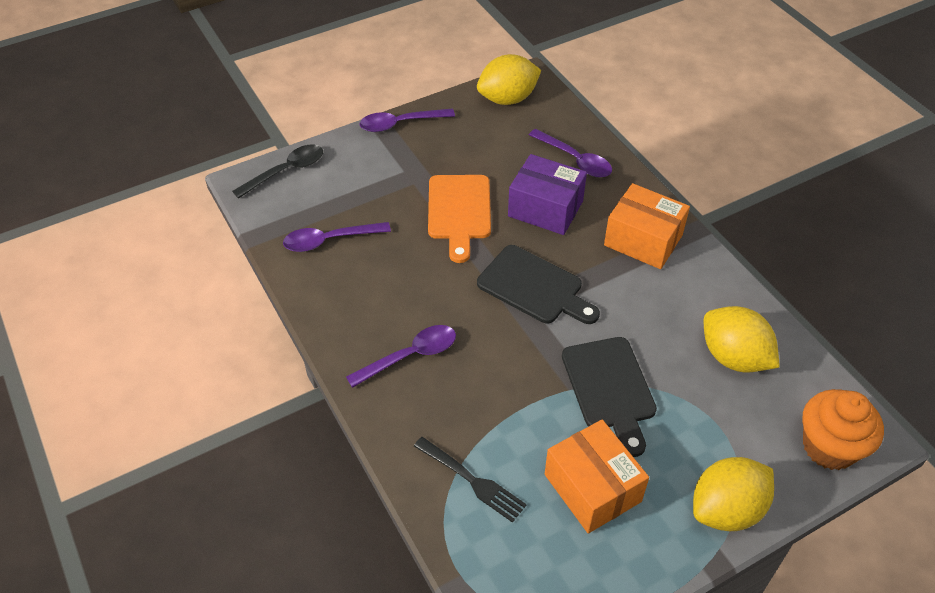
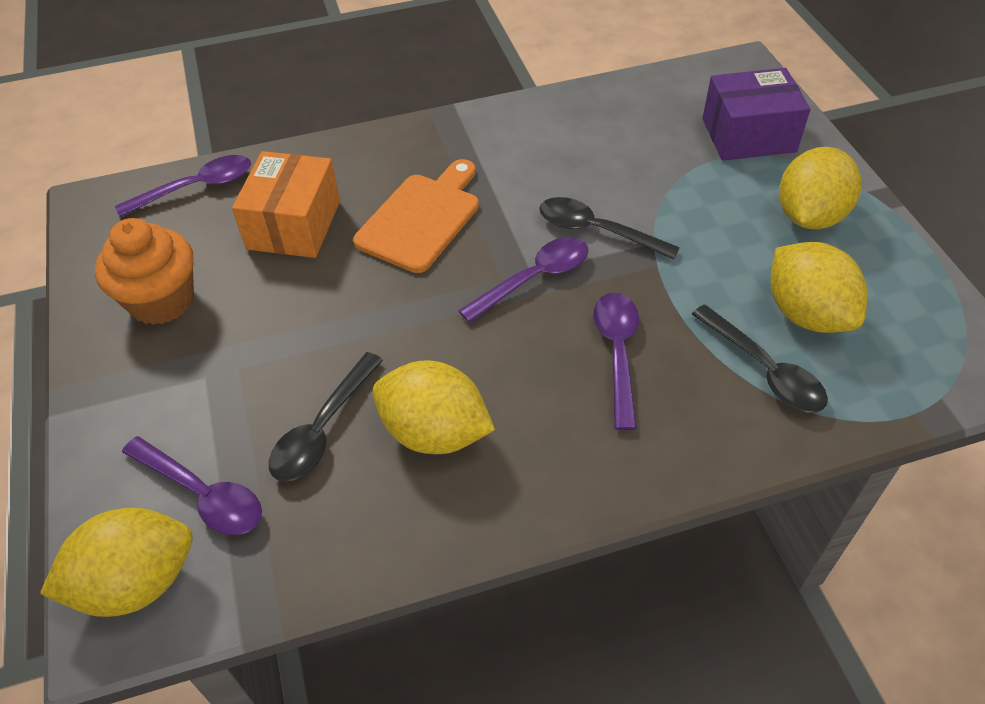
black cutting board: 2 -> 0
black fork: 1 -> 0
black spoon: 1 -> 3
orange box: 2 -> 1
yellow lemon: 3 -> 4

